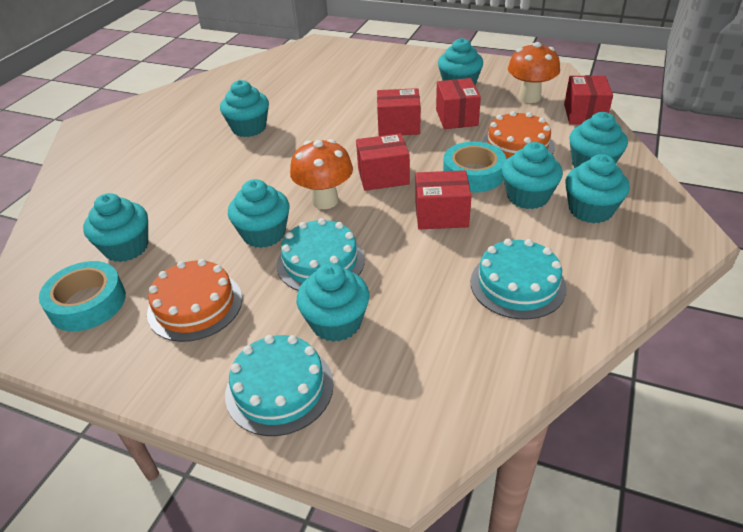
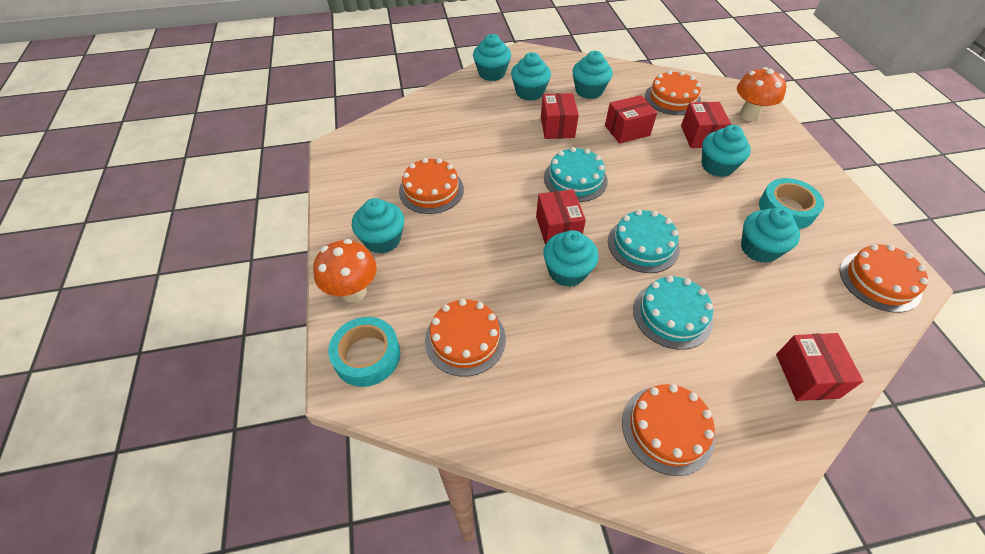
orange cake: 2 -> 5
turquoise cupcake: 8 -> 7

